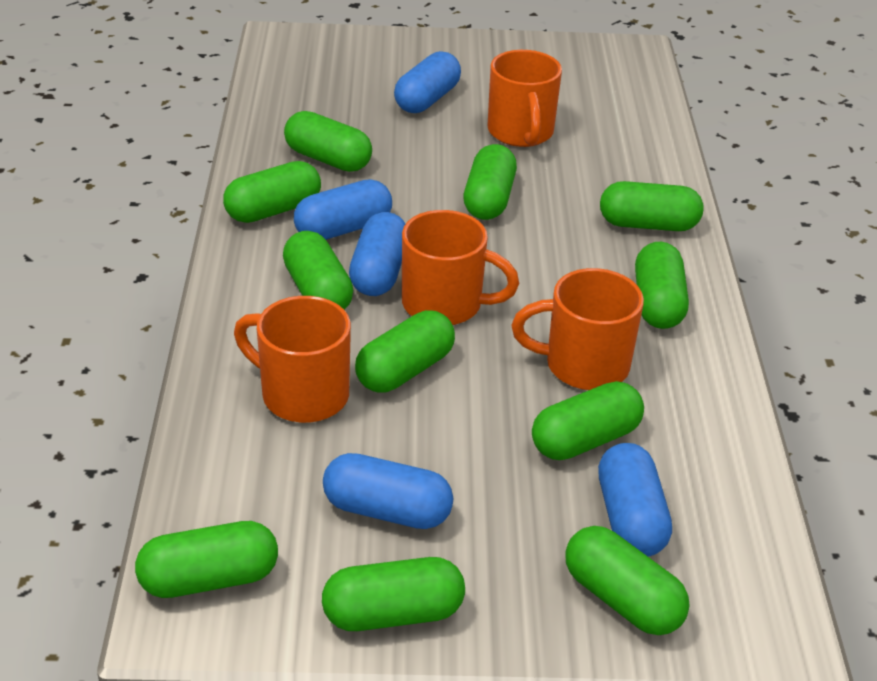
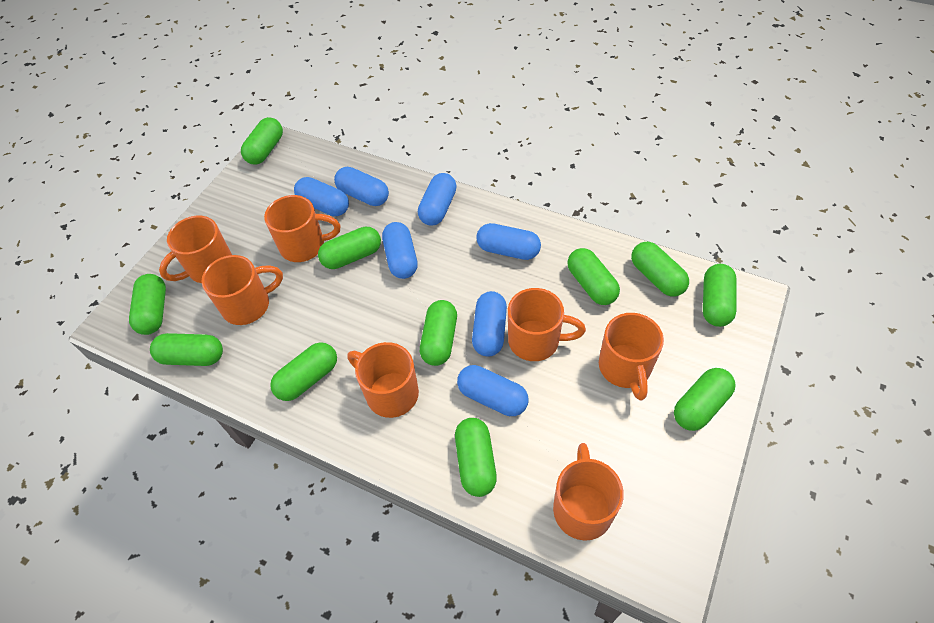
blue capsule: 5 -> 7
orange mug: 4 -> 7

